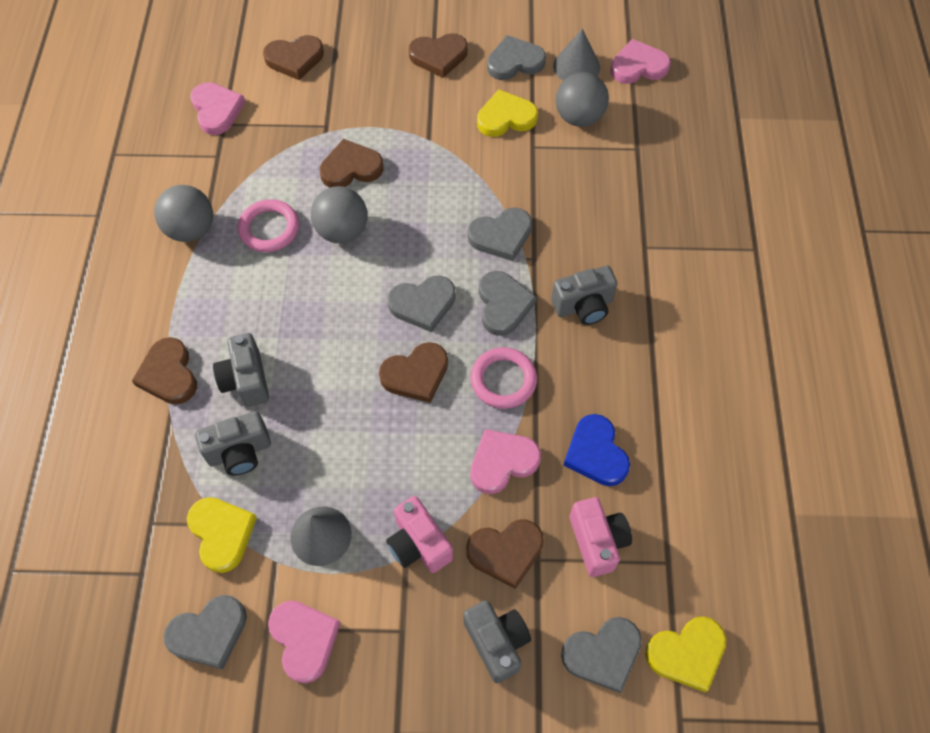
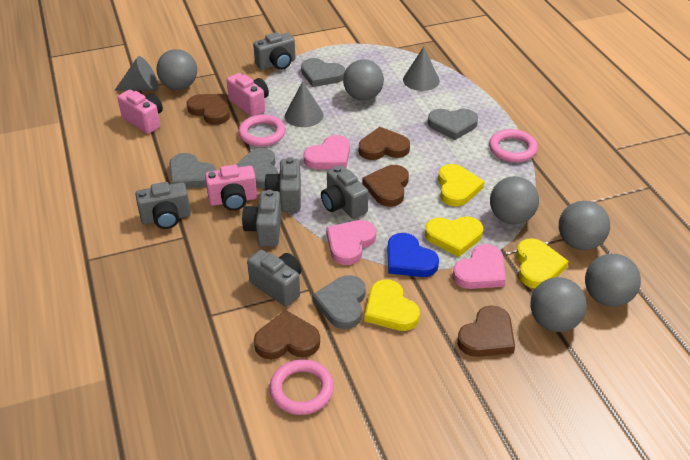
brown heart: 6 -> 5
grey ball: 3 -> 6
grey camera: 4 -> 6
grey cone: 2 -> 3
grey heart: 6 -> 5
pink camera: 2 -> 3
pink heart: 4 -> 3
pink ring: 2 -> 3
yellow heart: 3 -> 4

